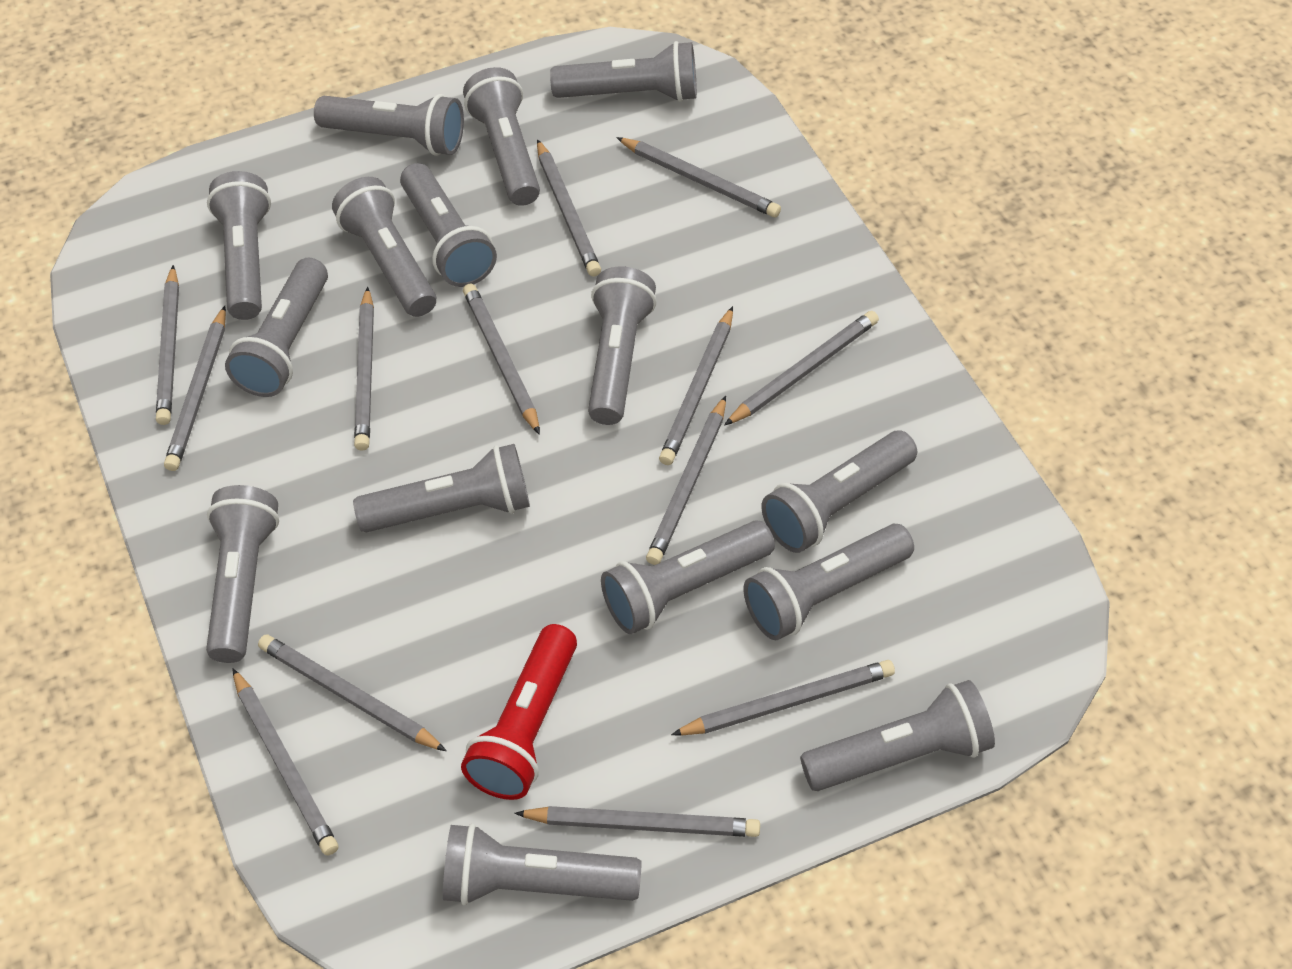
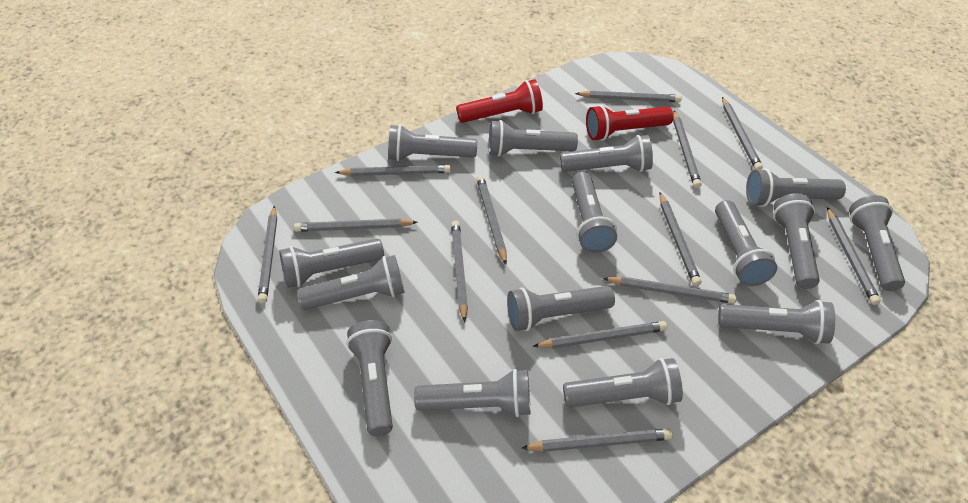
red flashlight: 1 -> 2

